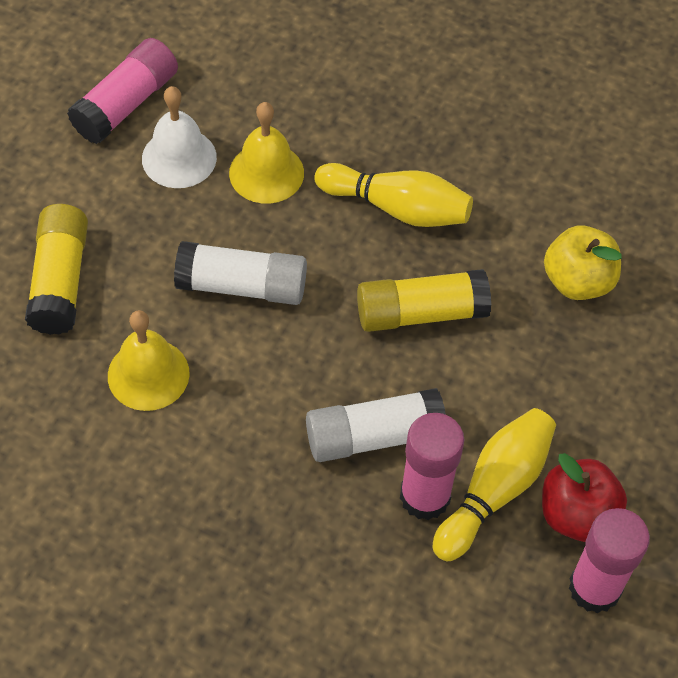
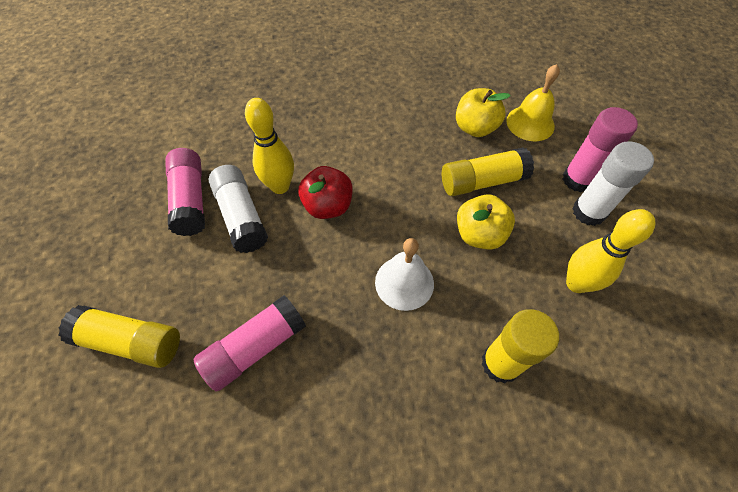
yellow apple: 1 -> 2
yellow bell: 2 -> 1
yellow glue stick: 2 -> 3

